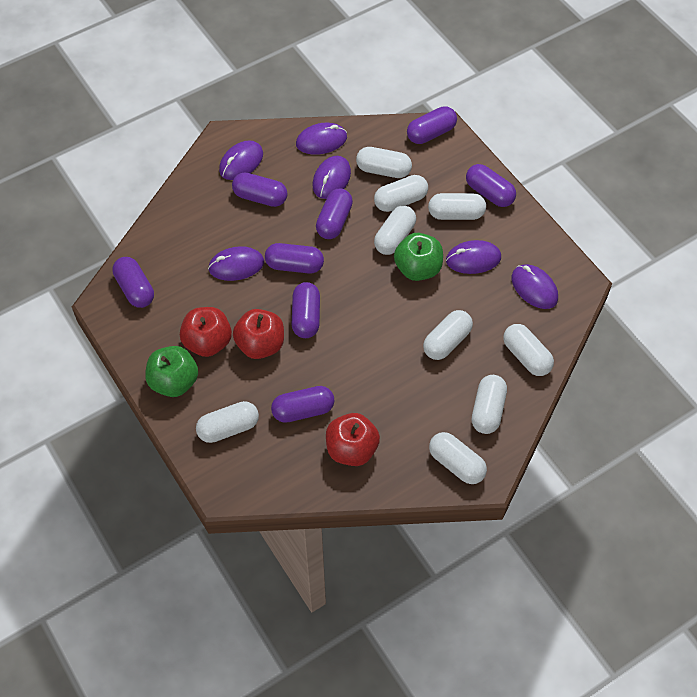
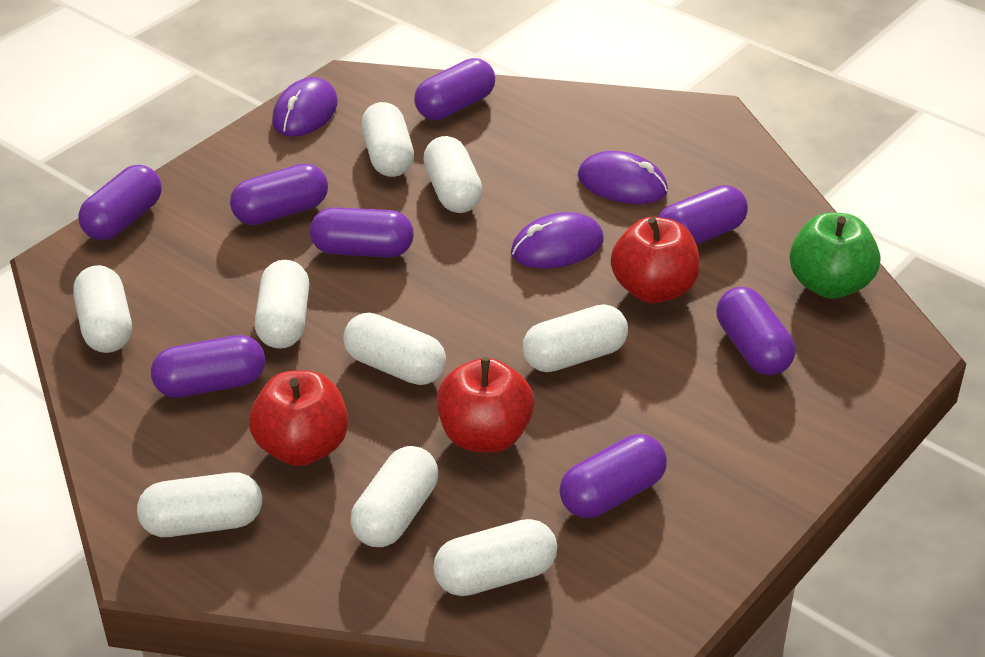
green apple: 2 -> 1
purple mouse: 6 -> 3

